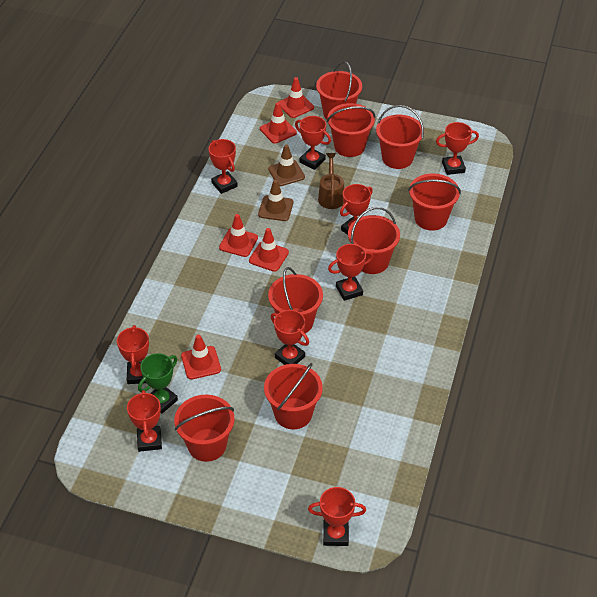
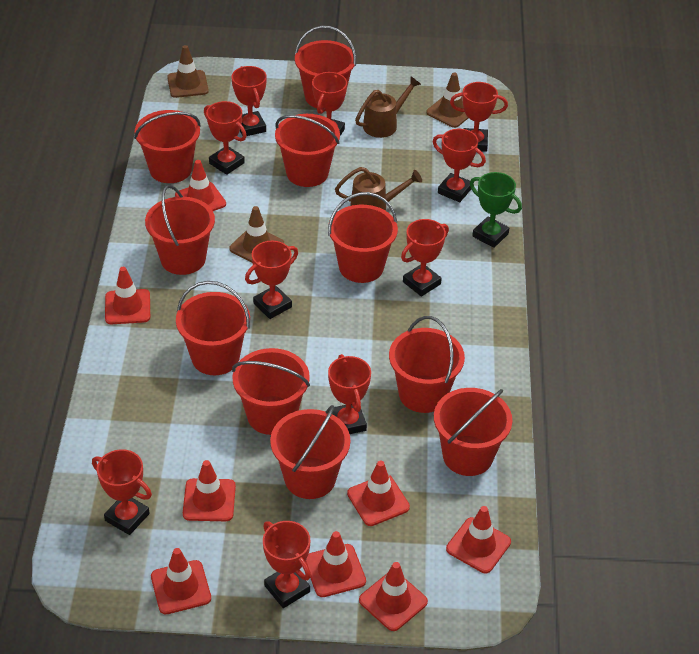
brown traffic cone: 2 -> 3
brown watering can: 1 -> 2
red bucket: 8 -> 10
red traffic cone: 5 -> 8
red trophy: 9 -> 10

